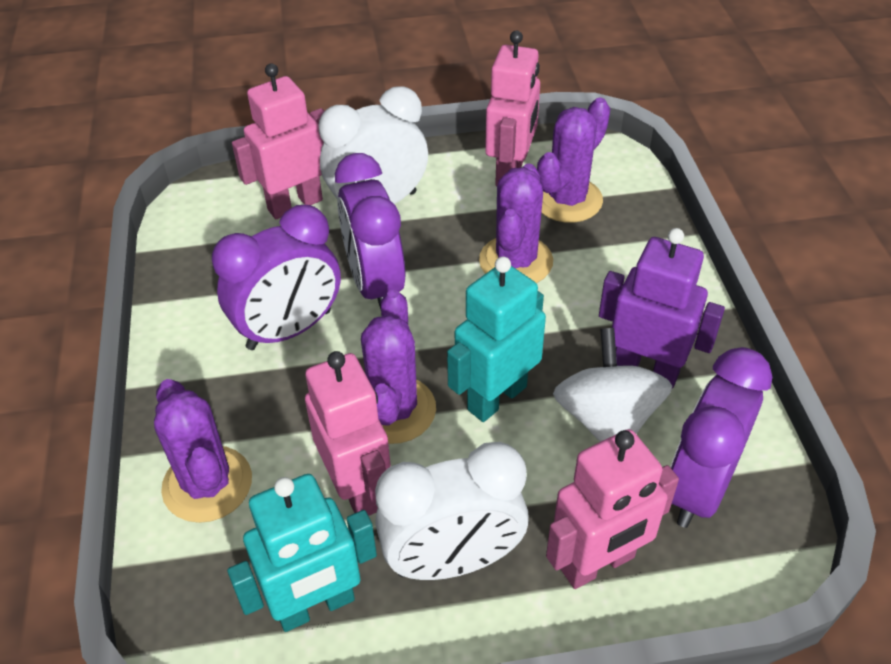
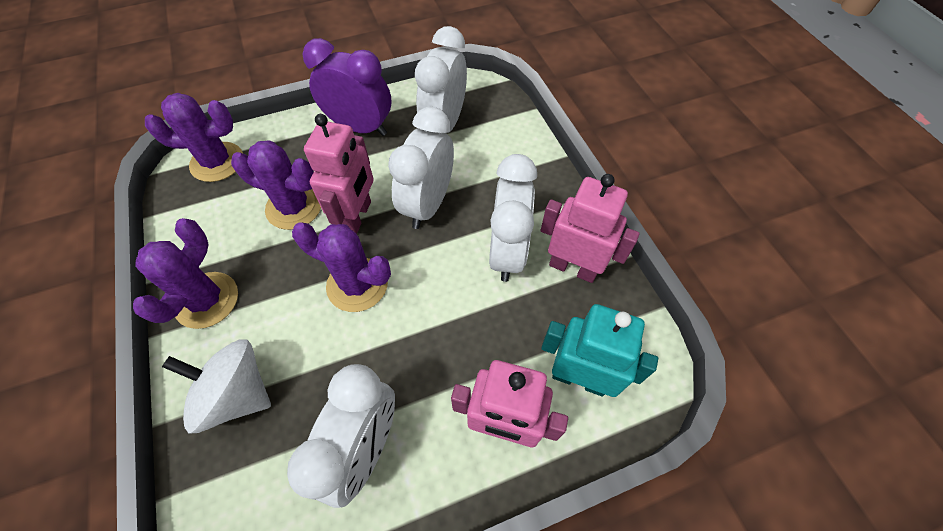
pink robot: 4 -> 3
purple clock: 3 -> 1
purple robot: 1 -> 0
turquoise robot: 2 -> 1
white clock: 2 -> 4

